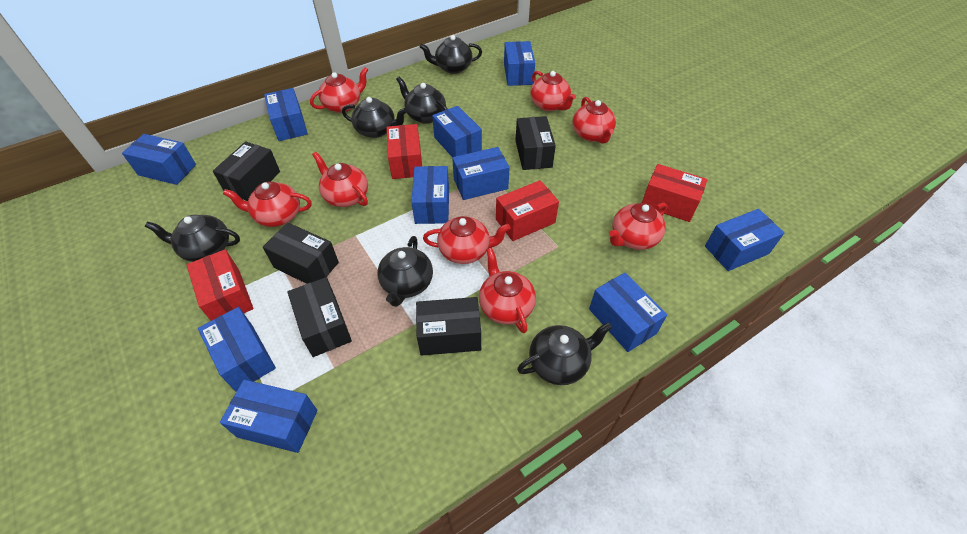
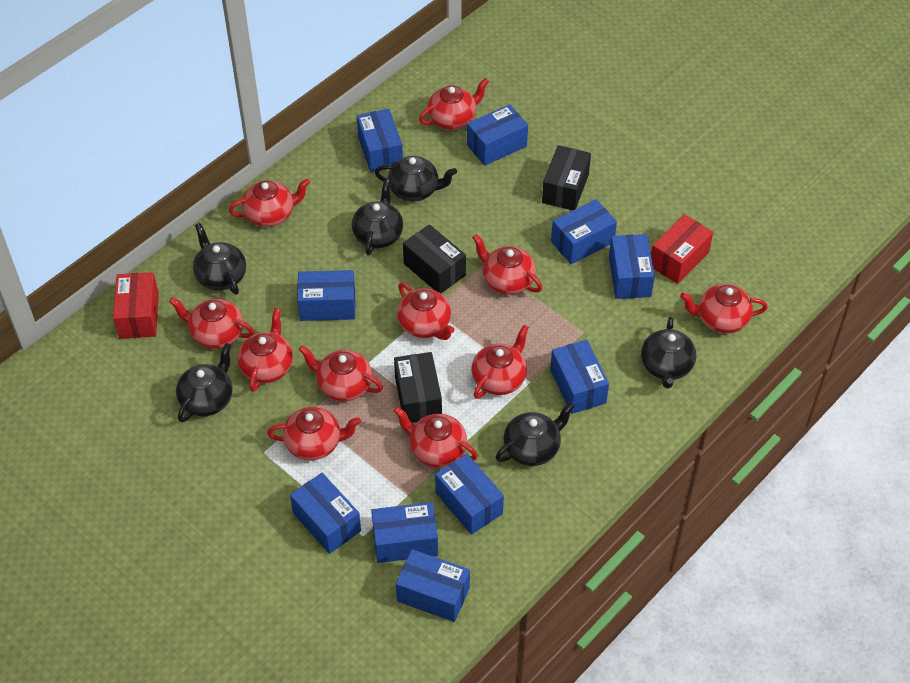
black box: 5 -> 3
red box: 4 -> 2
red teapot: 8 -> 11

